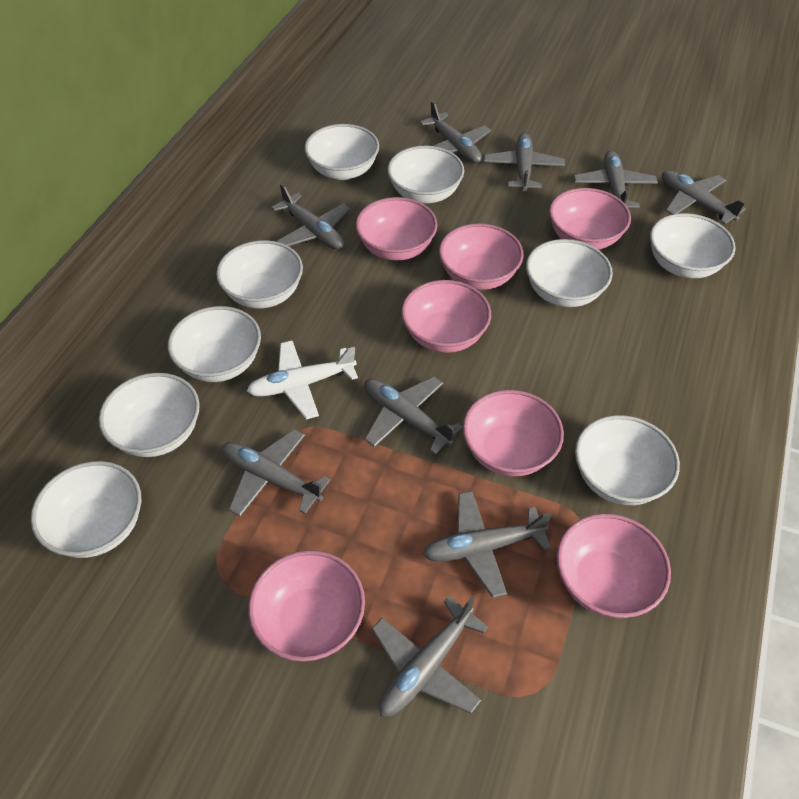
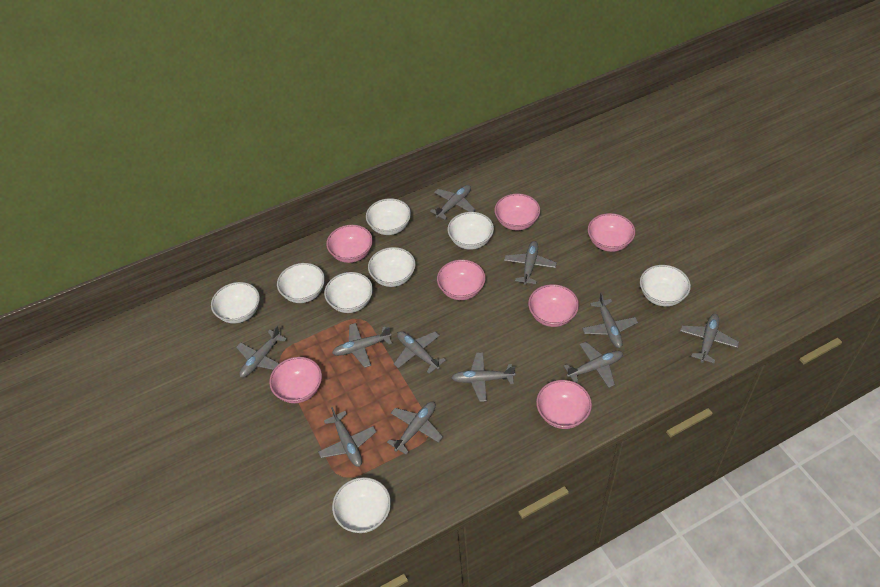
grey plane: 9 -> 11
white bowl: 9 -> 8
white plane: 1 -> 0

